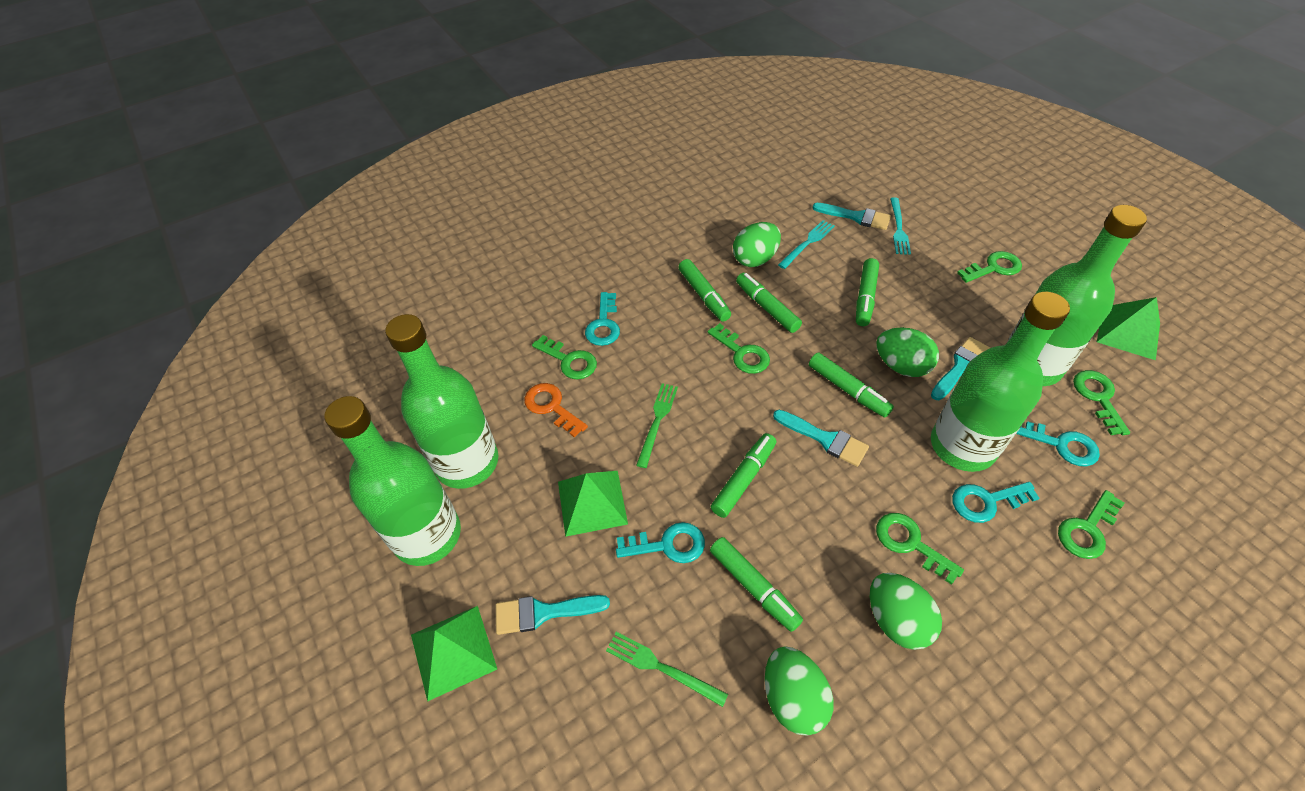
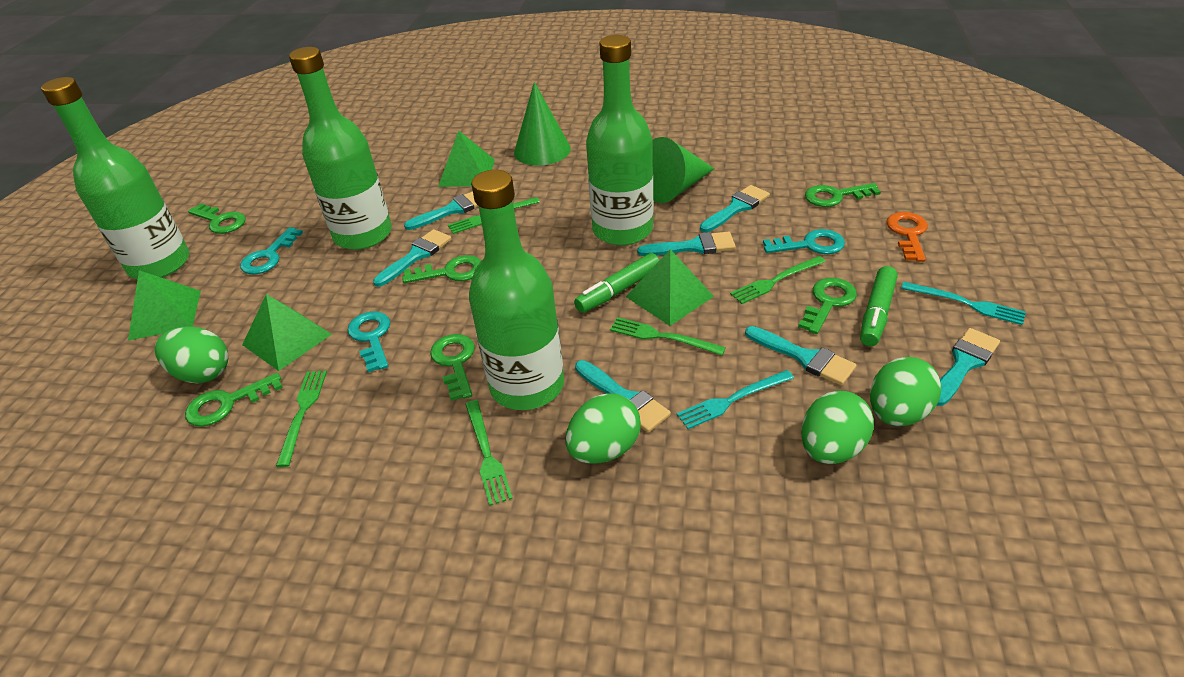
green cone: 0 -> 2
green fork: 2 -> 5
green marker: 6 -> 2
green pyramid: 3 -> 4
turquoise brush: 4 -> 7
turquoise key: 4 -> 3

